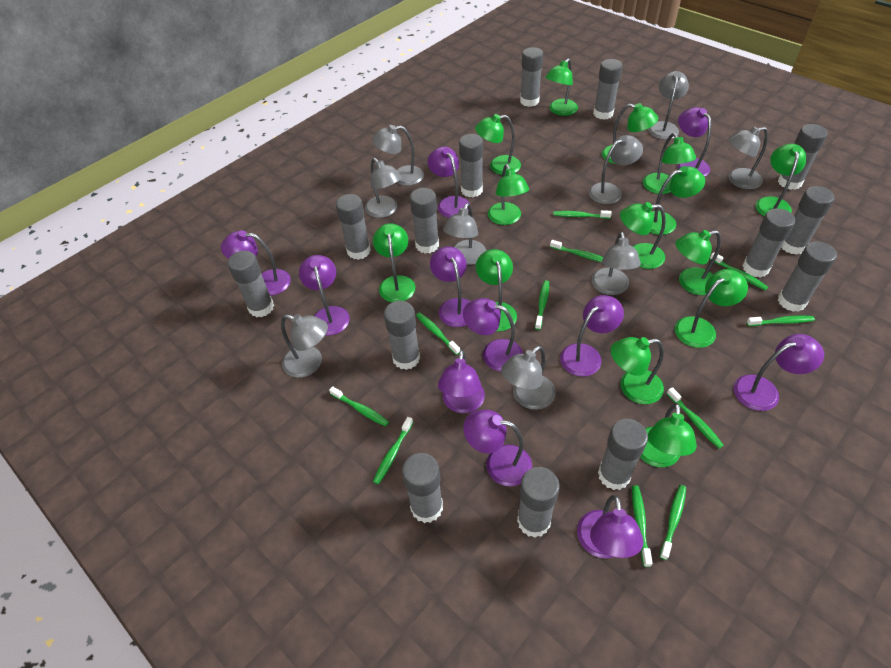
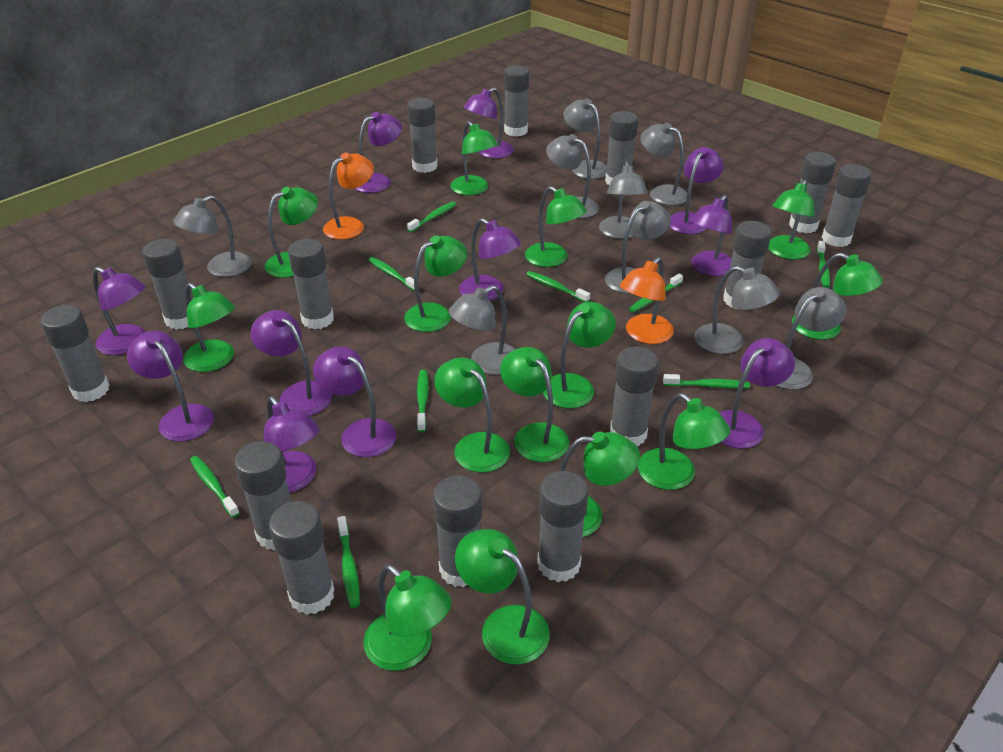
green toothbrush: 11 -> 9
orange lamp: 0 -> 2

